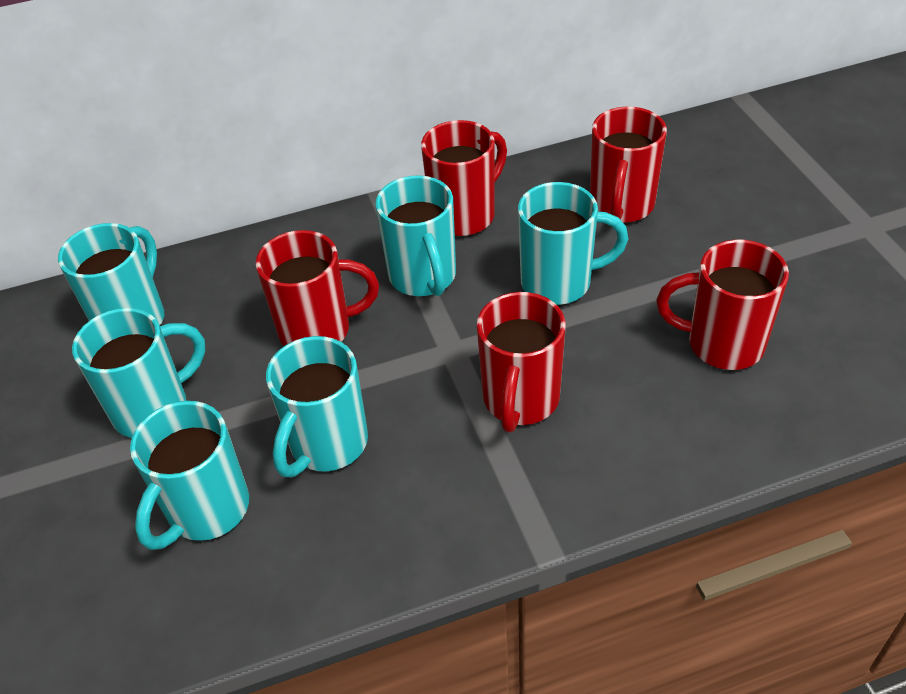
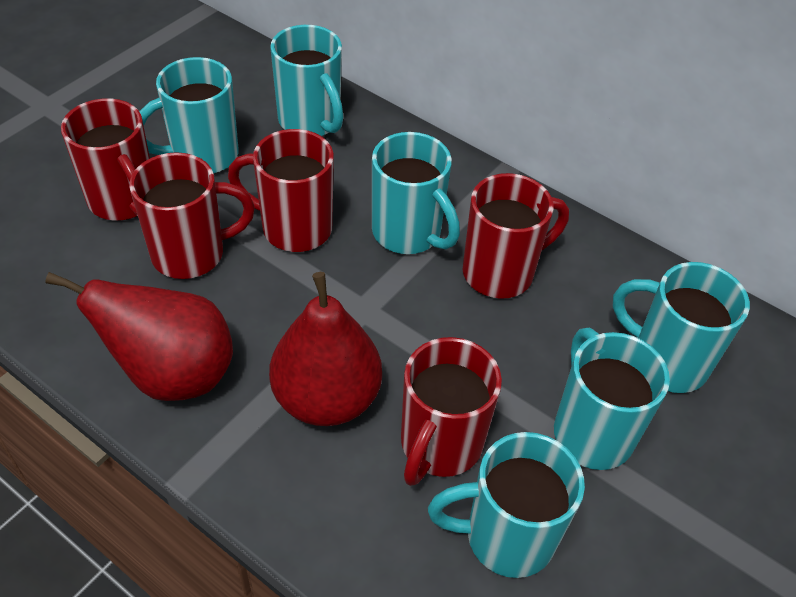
red pear: 0 -> 2

